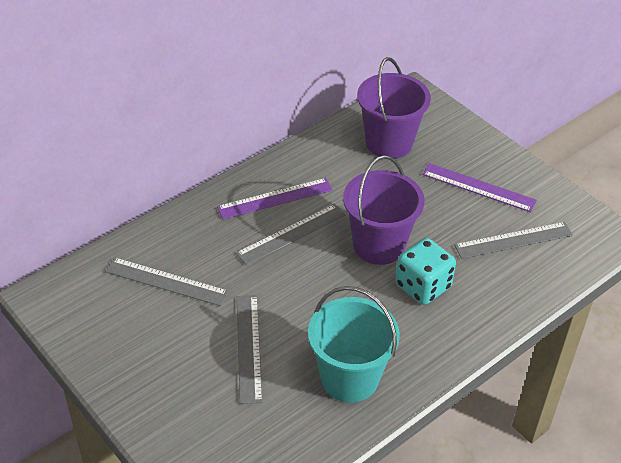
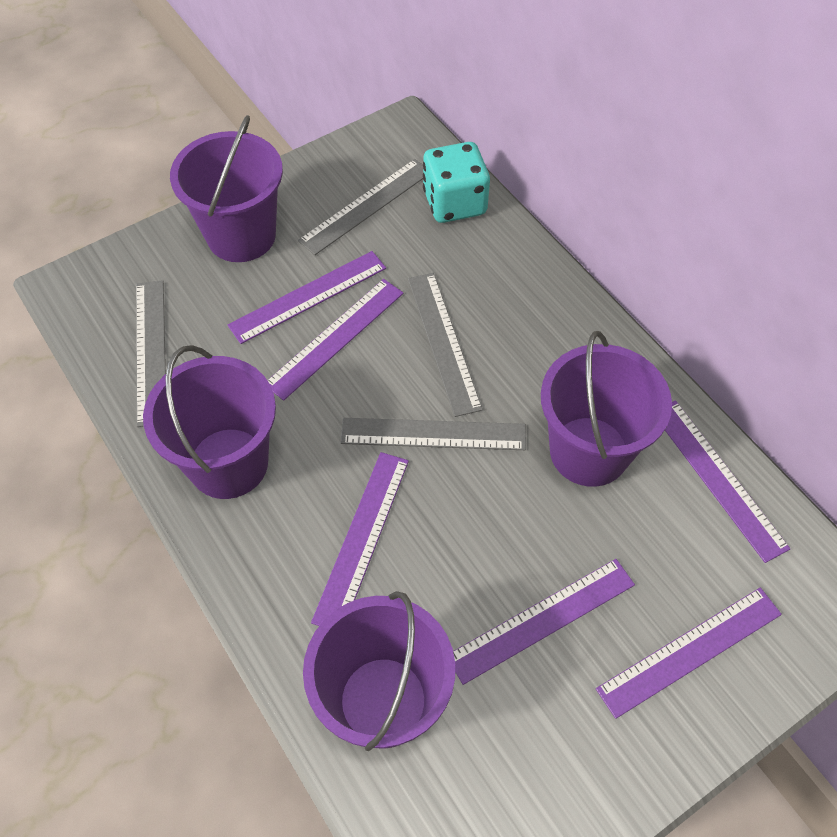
purple bucket: 2 -> 4
purple ruler: 2 -> 6
turquoise bucket: 1 -> 0

